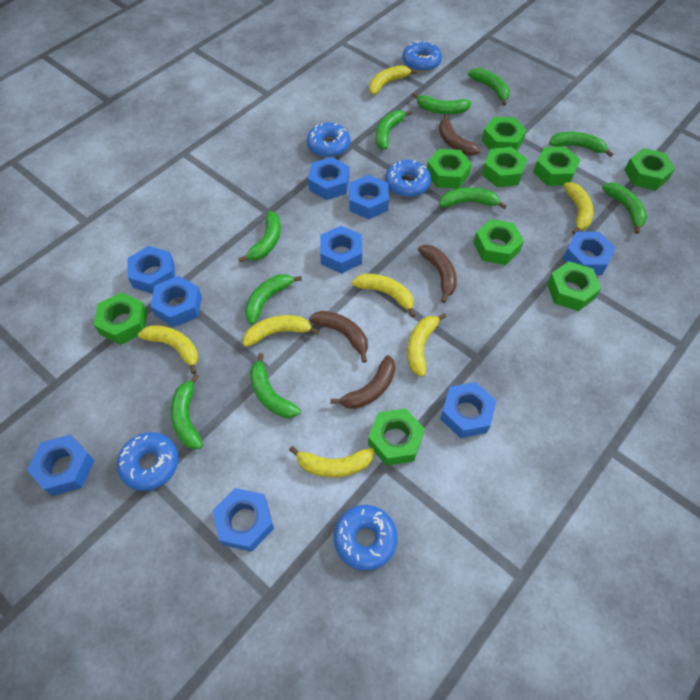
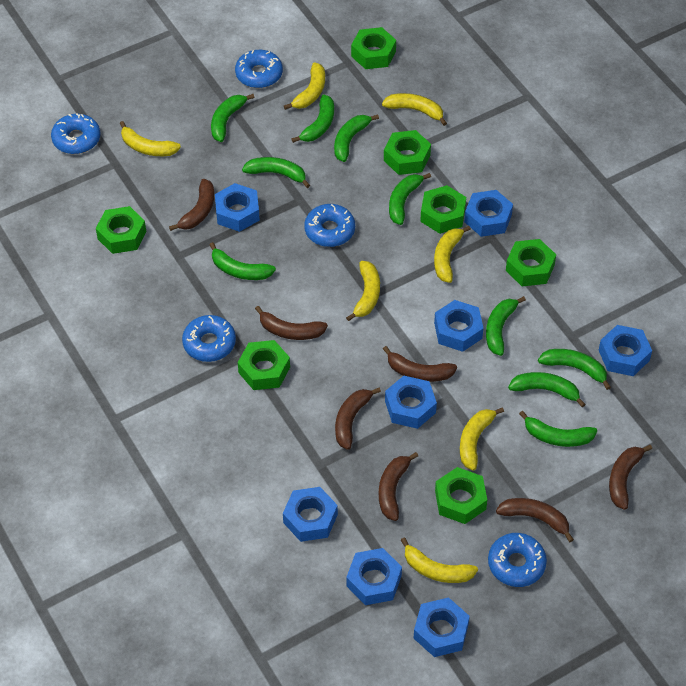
blue nut: 9 -> 8
brown banana: 4 -> 7
green nut: 9 -> 7

